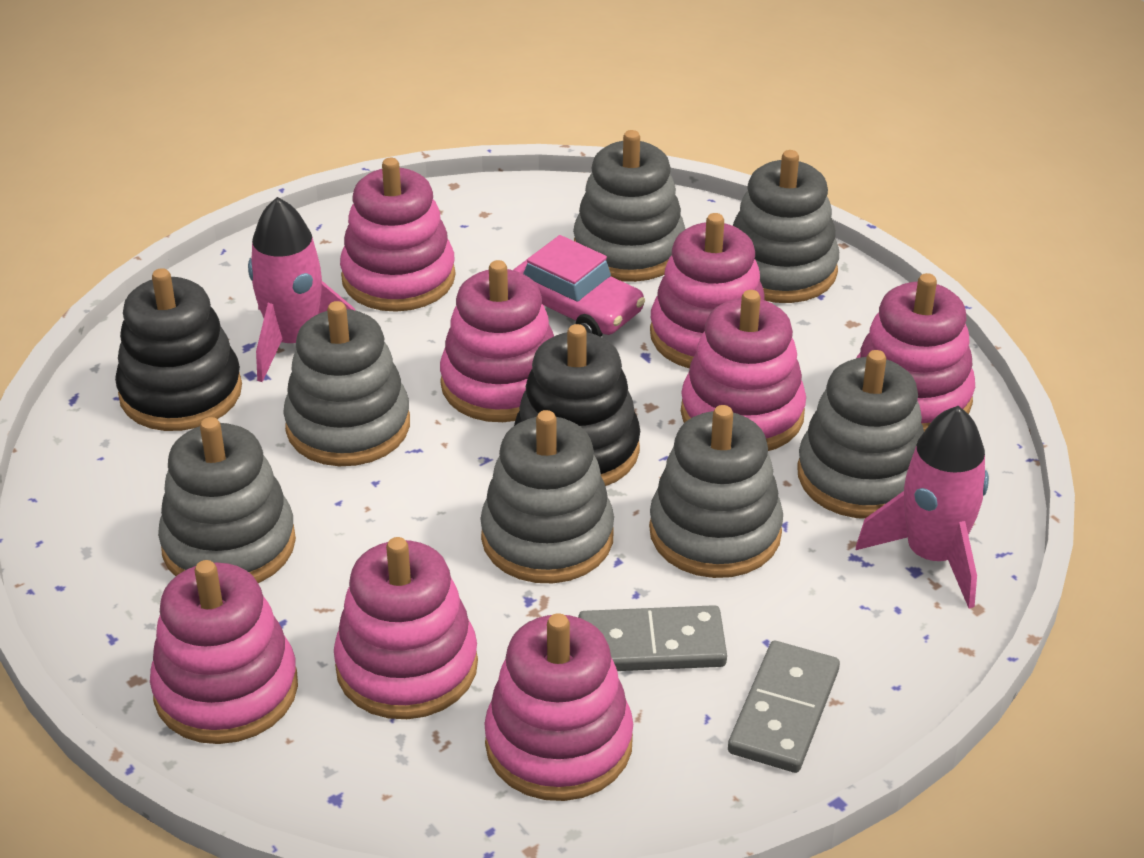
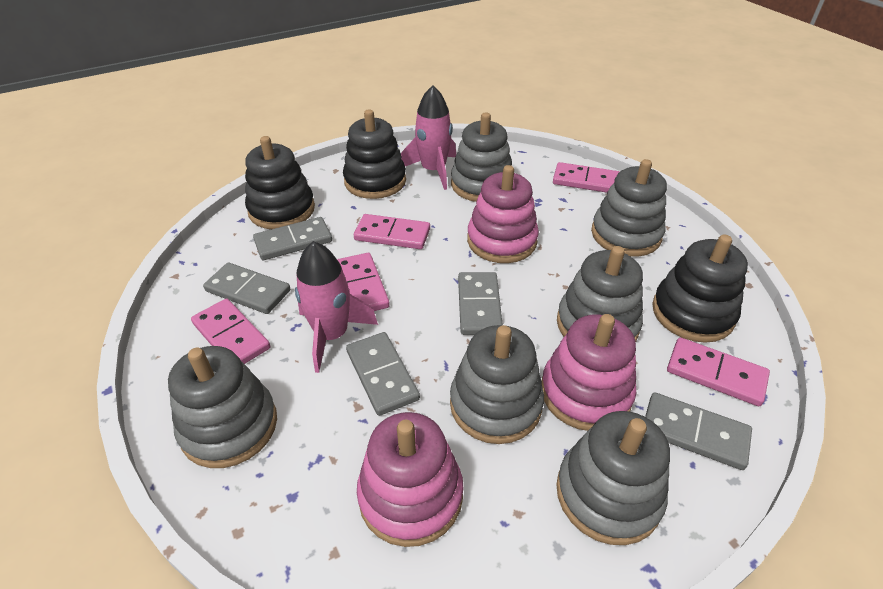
black stacking toy: 2 -> 3
grey domino: 2 -> 5
grey stacking toy: 7 -> 6
pink car: 1 -> 0
pink domino: 0 -> 5
pink stacking toy: 8 -> 3

